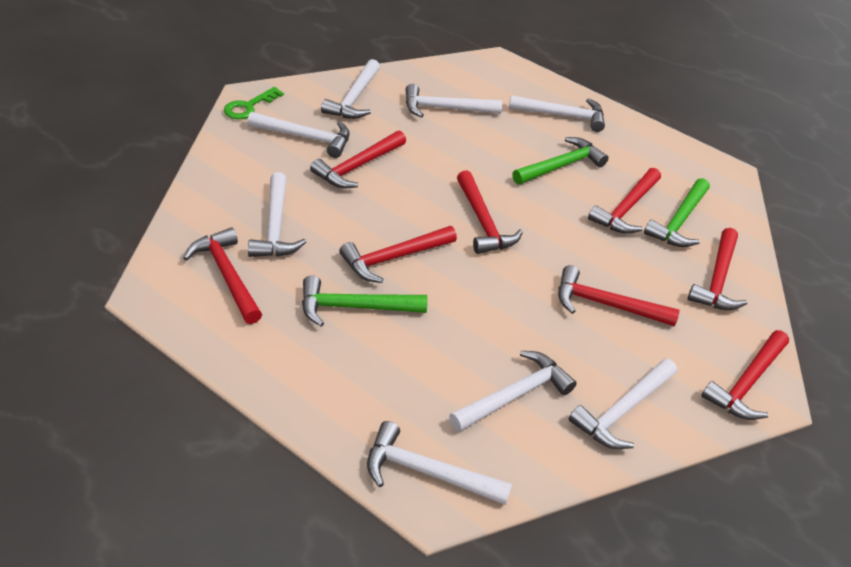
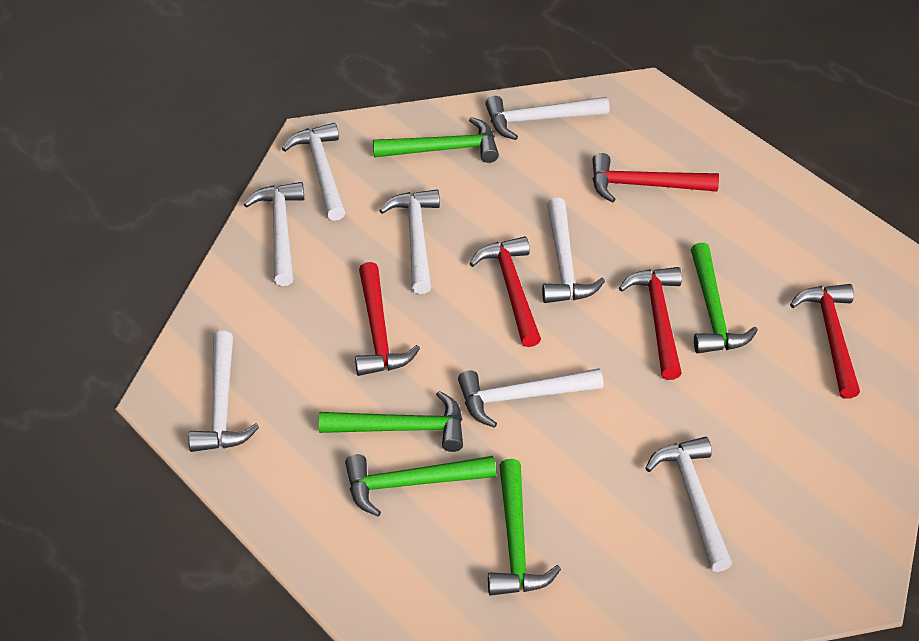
green hammer: 3 -> 5
green key: 1 -> 0
red hammer: 8 -> 5

